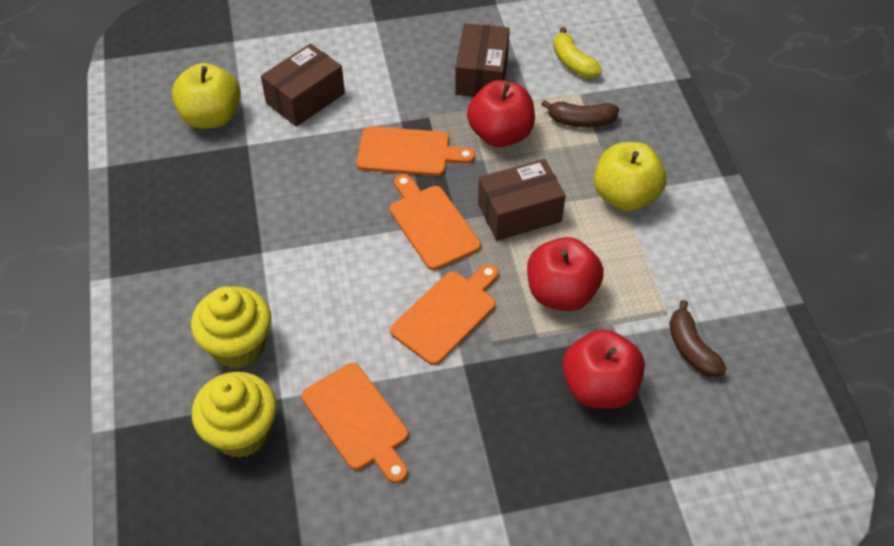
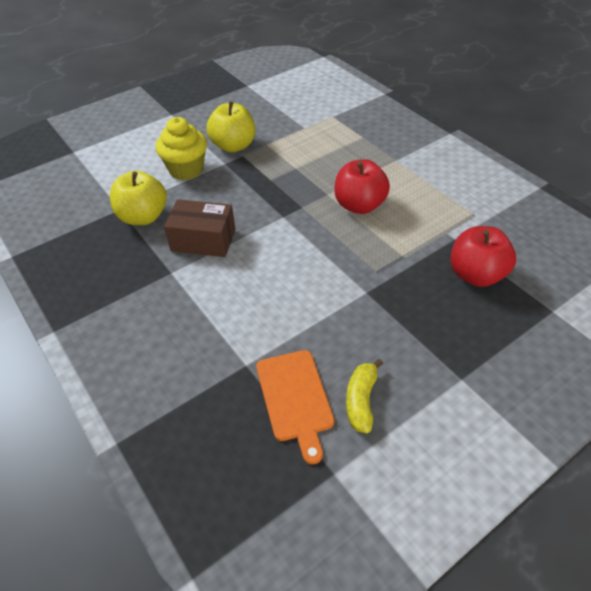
brown banana: 2 -> 0
brown box: 3 -> 1
orange cutting board: 4 -> 1
red apple: 3 -> 2
yellow cupcake: 2 -> 1

